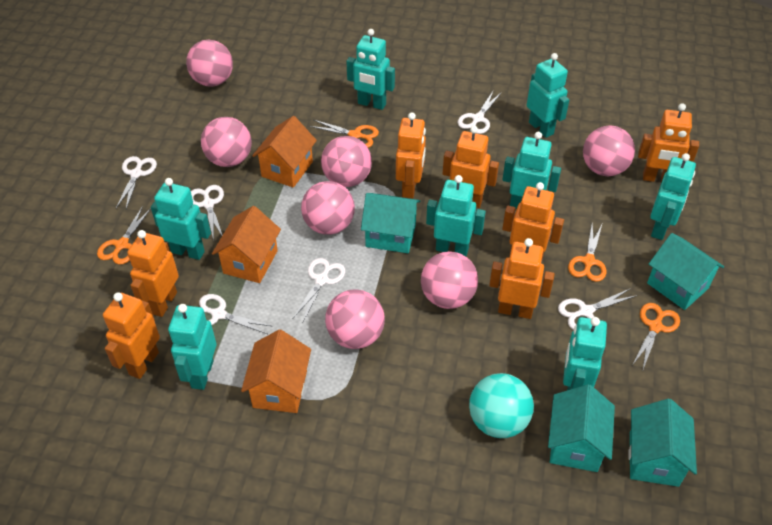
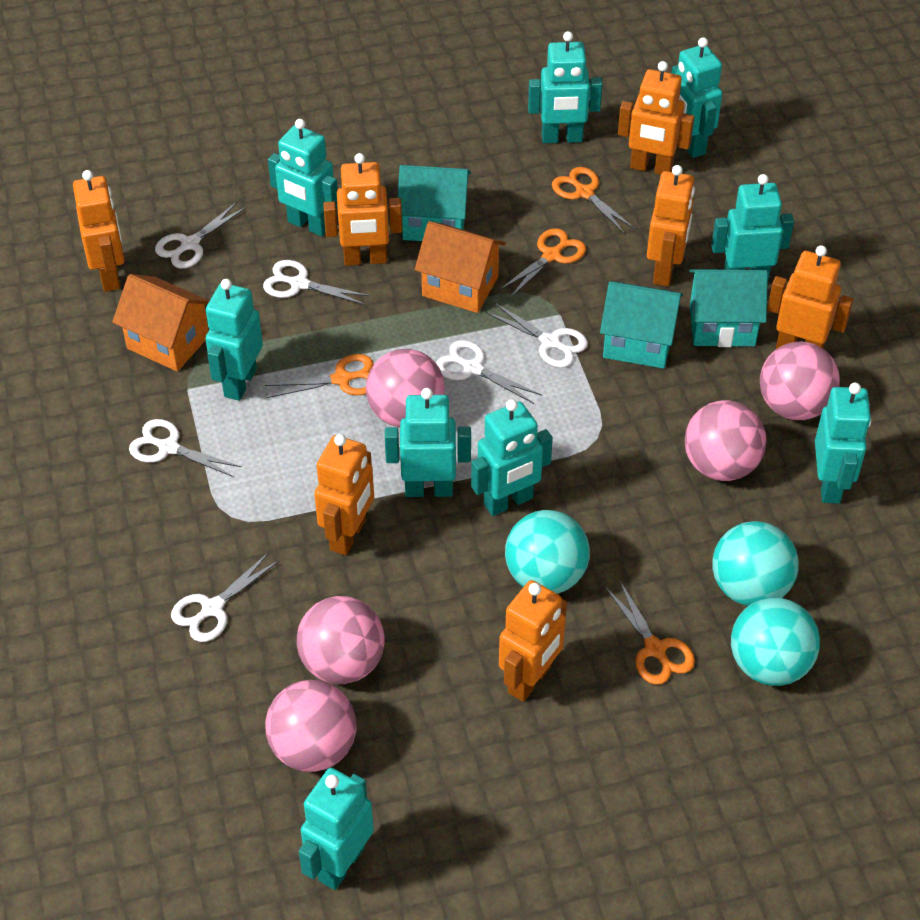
orange house: 3 -> 2
pink ball: 7 -> 5
turquoise ball: 1 -> 3
turquoise house: 4 -> 3
turquoise robot: 8 -> 9

